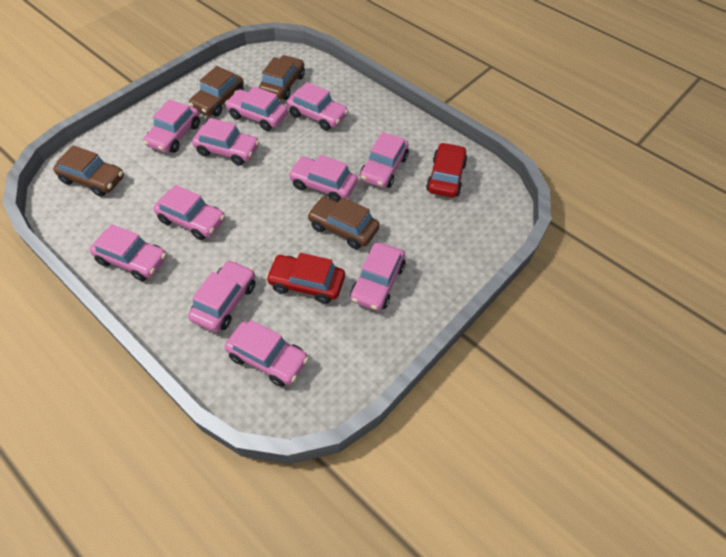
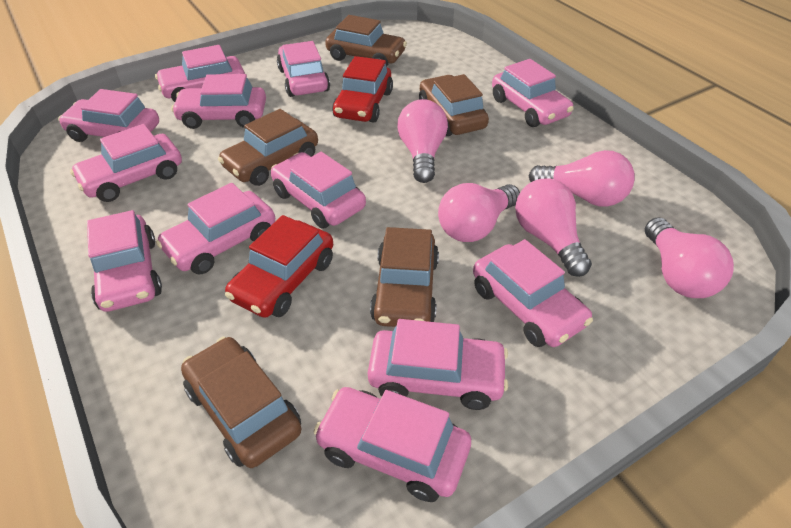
brown car: 4 -> 5
pink car: 11 -> 12
pink light bulb: 0 -> 5

